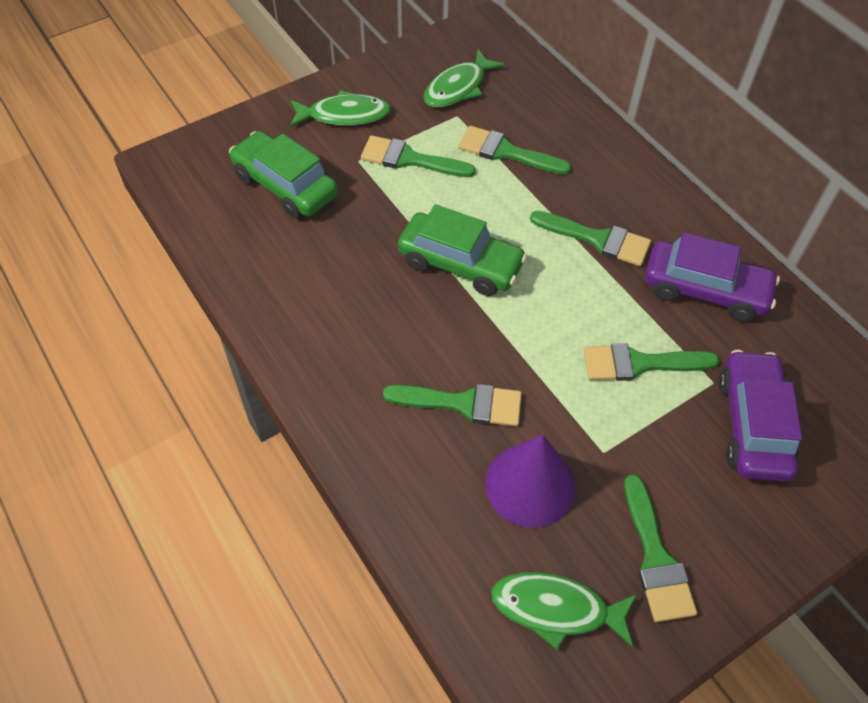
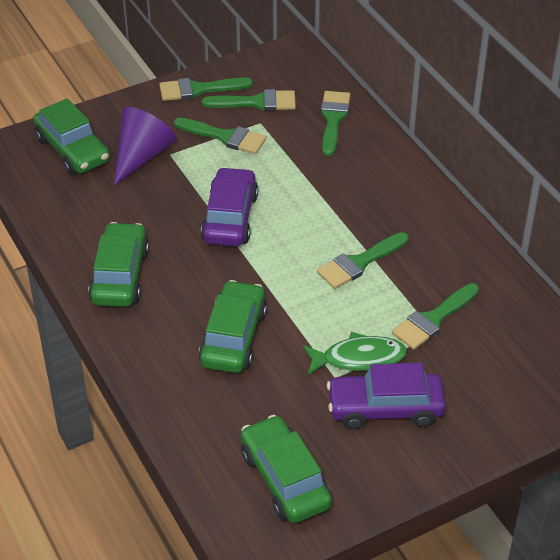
green car: 2 -> 4
green fish: 3 -> 1

